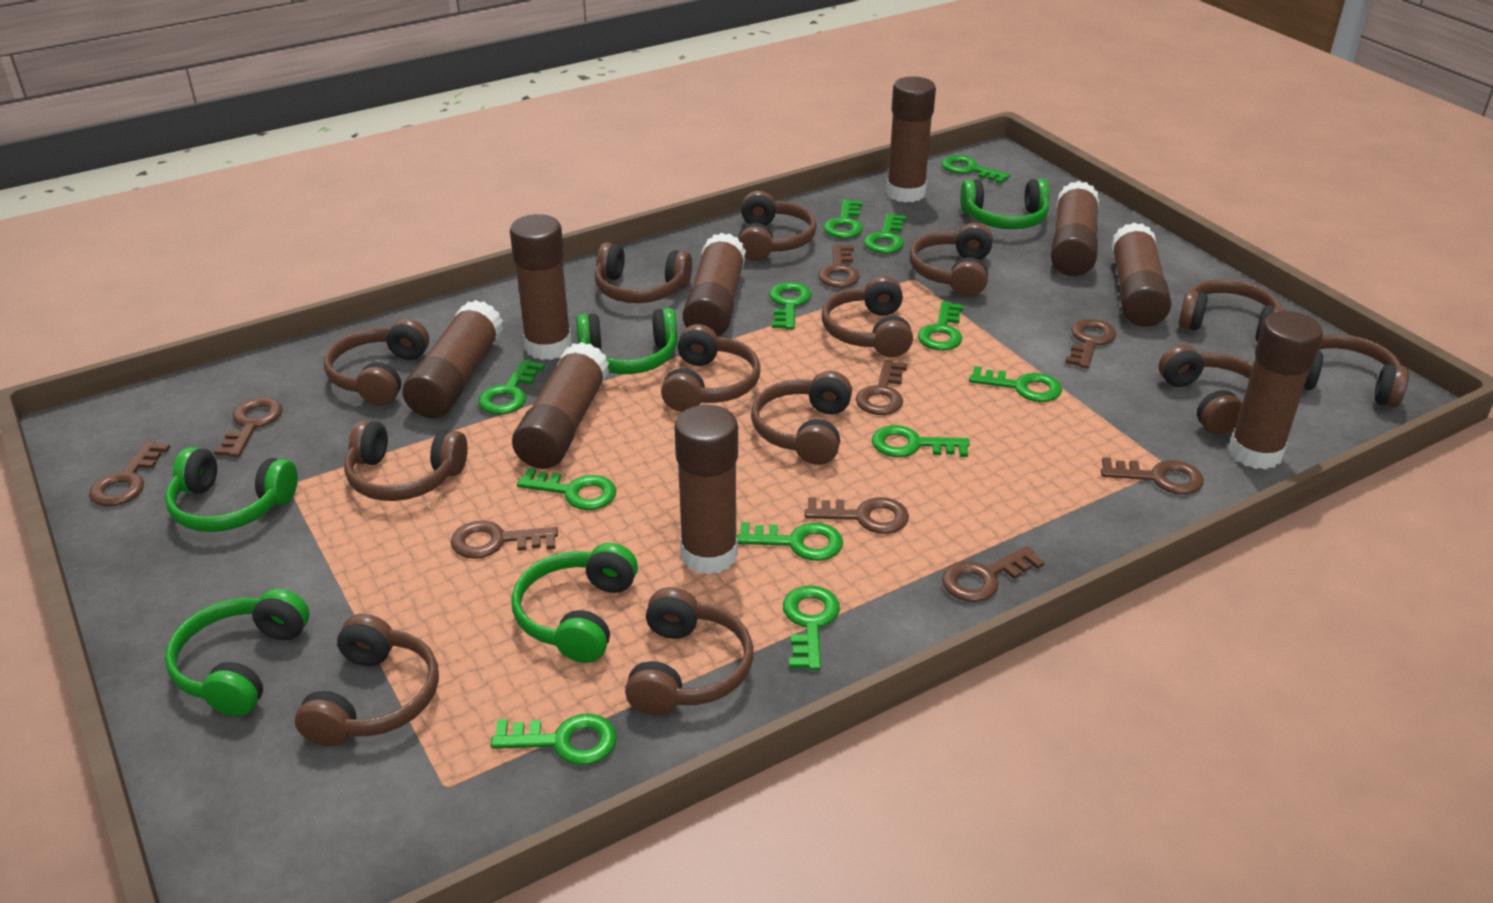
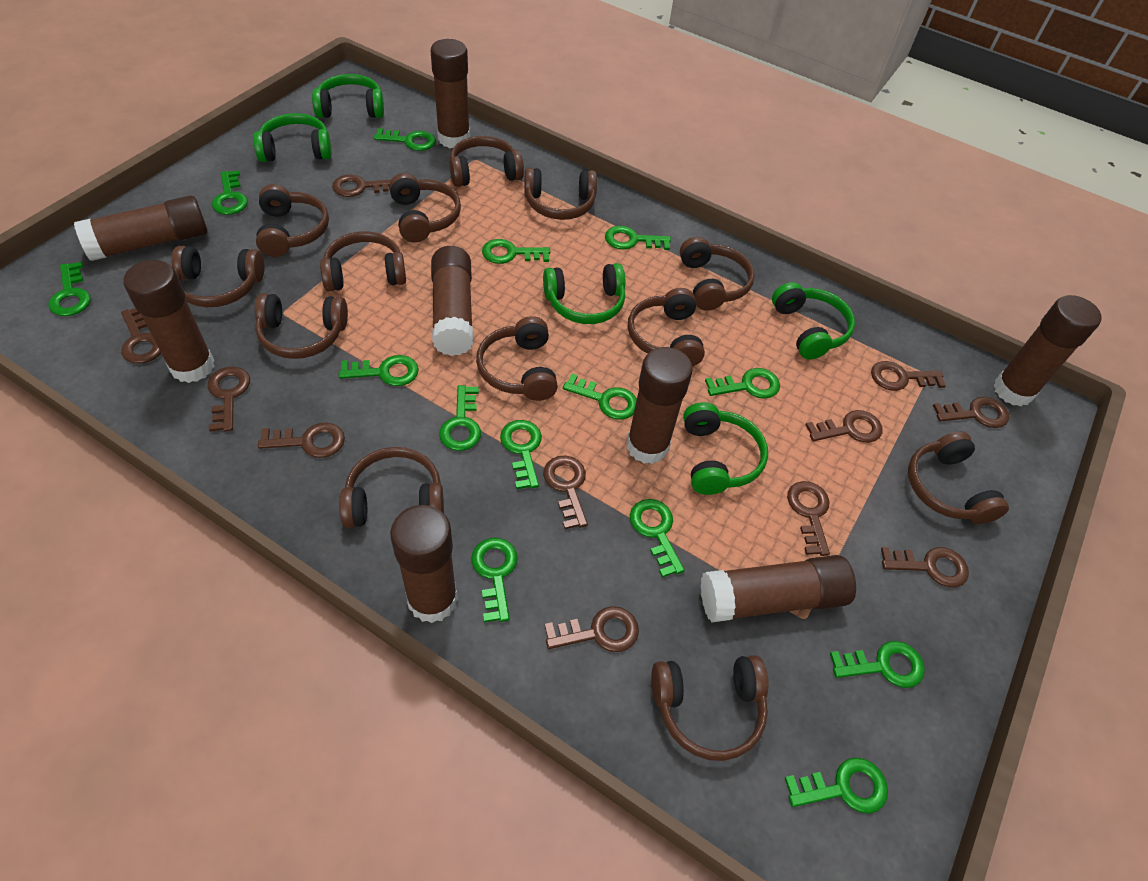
brown glue stick: 9 -> 8
brown key: 9 -> 11
green key: 12 -> 14

